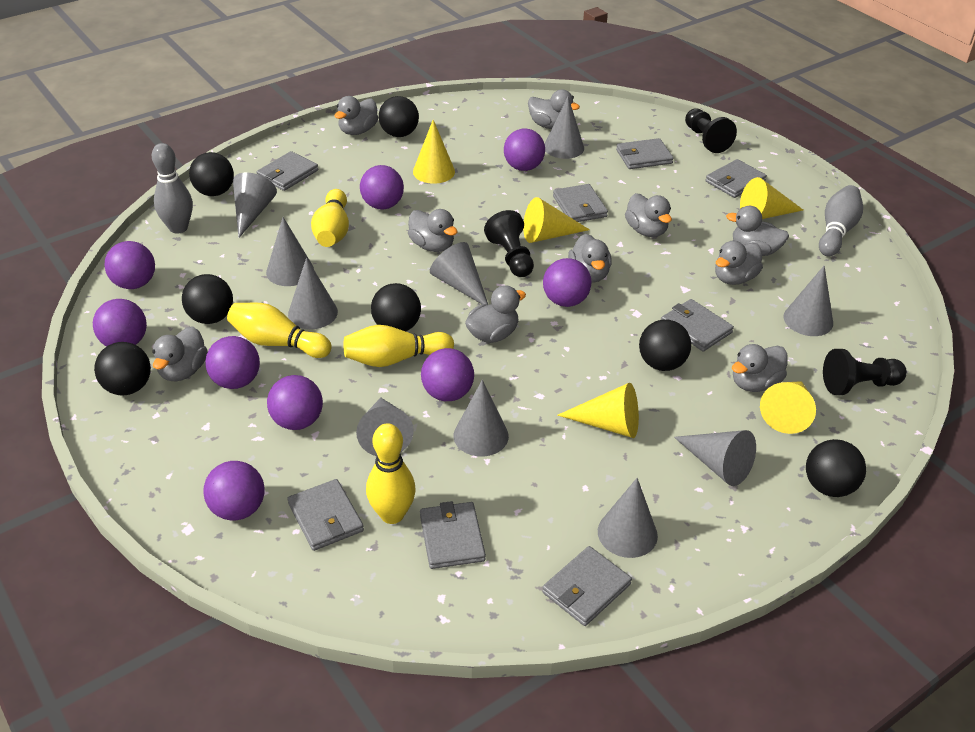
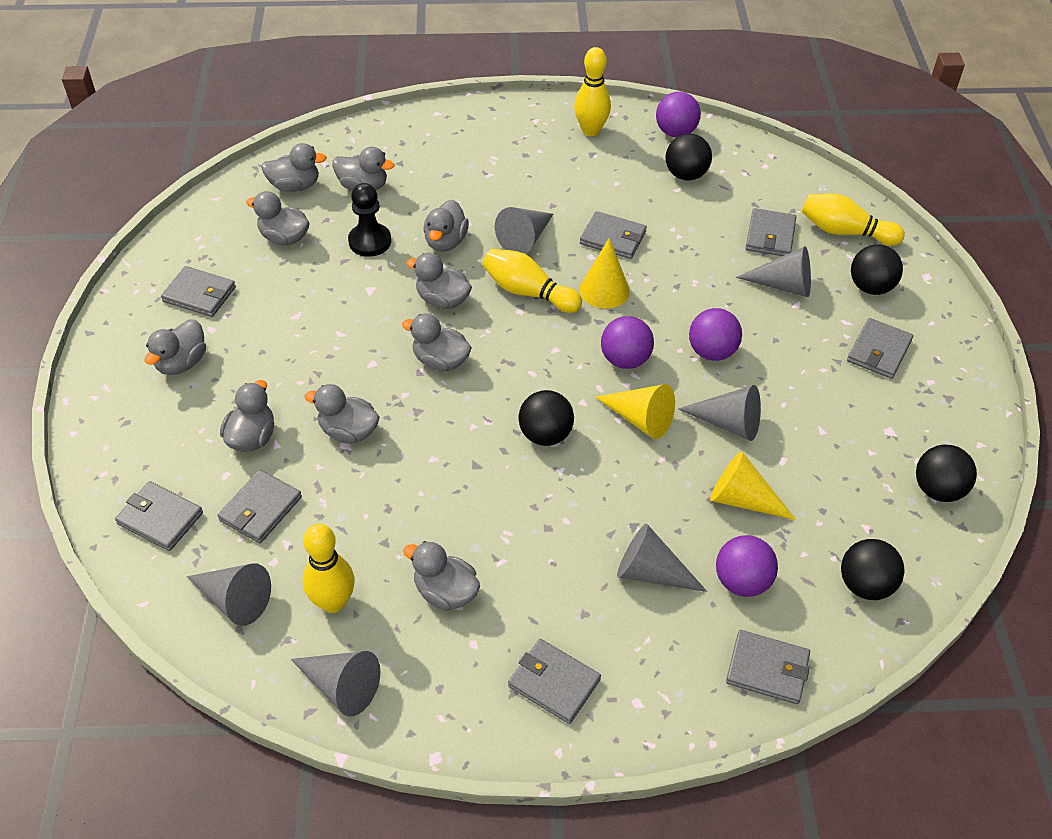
black ball: 7 -> 5
black pawn: 3 -> 1
grey bowling pin: 2 -> 0
grey cone: 10 -> 6
purple ball: 9 -> 4
yellow cone: 5 -> 3

